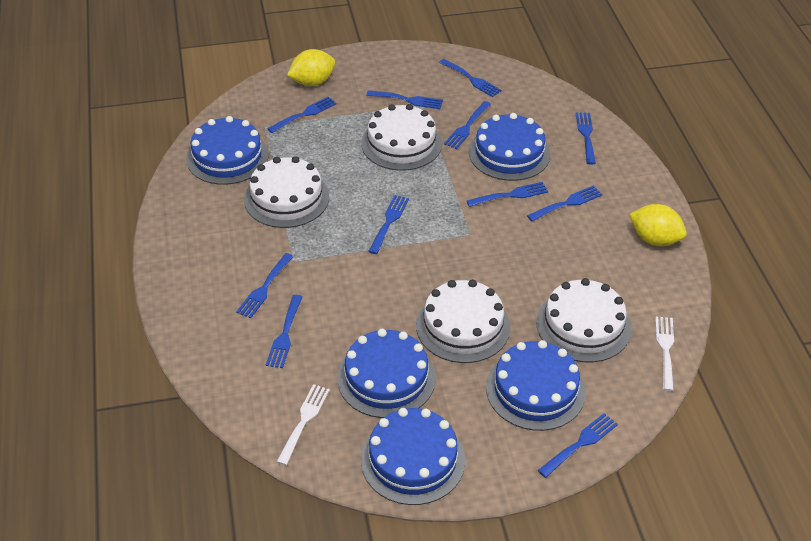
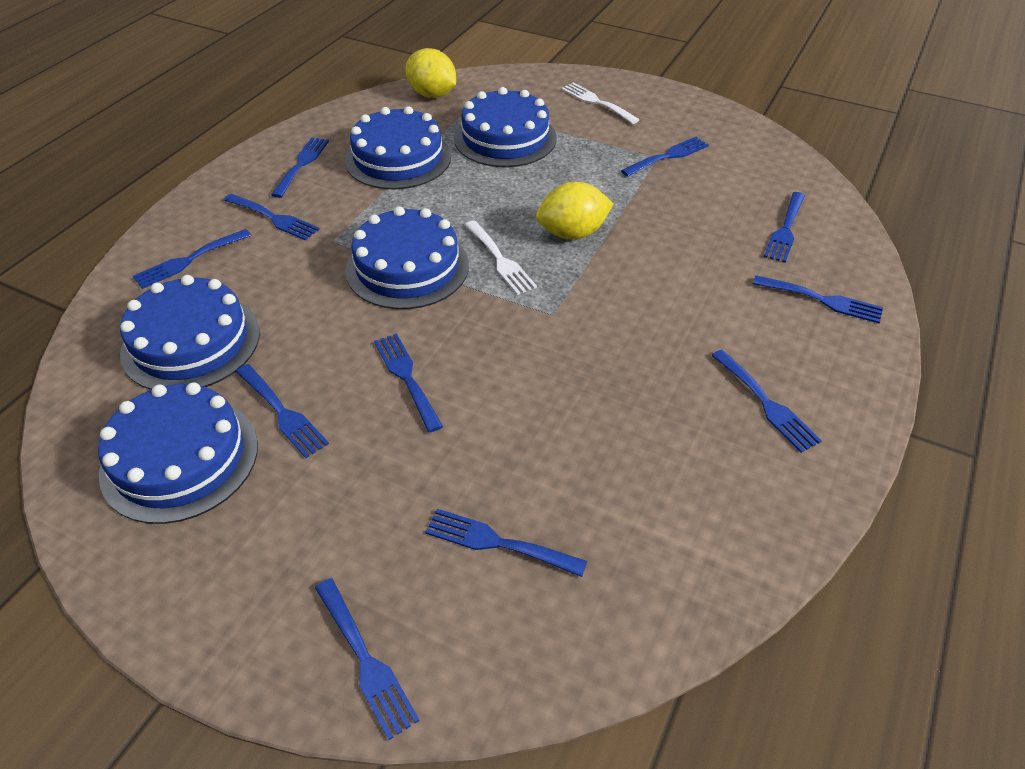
white cake: 4 -> 0

